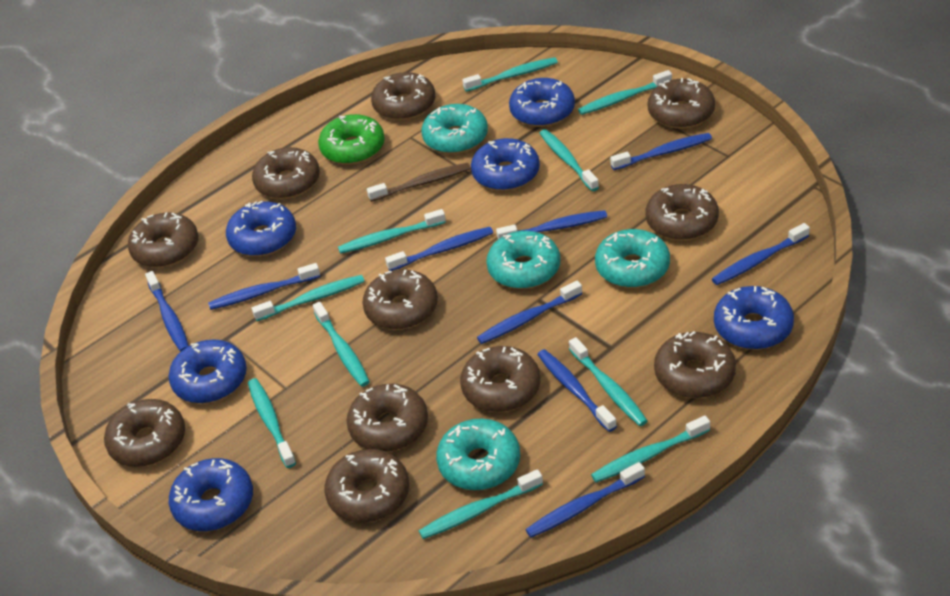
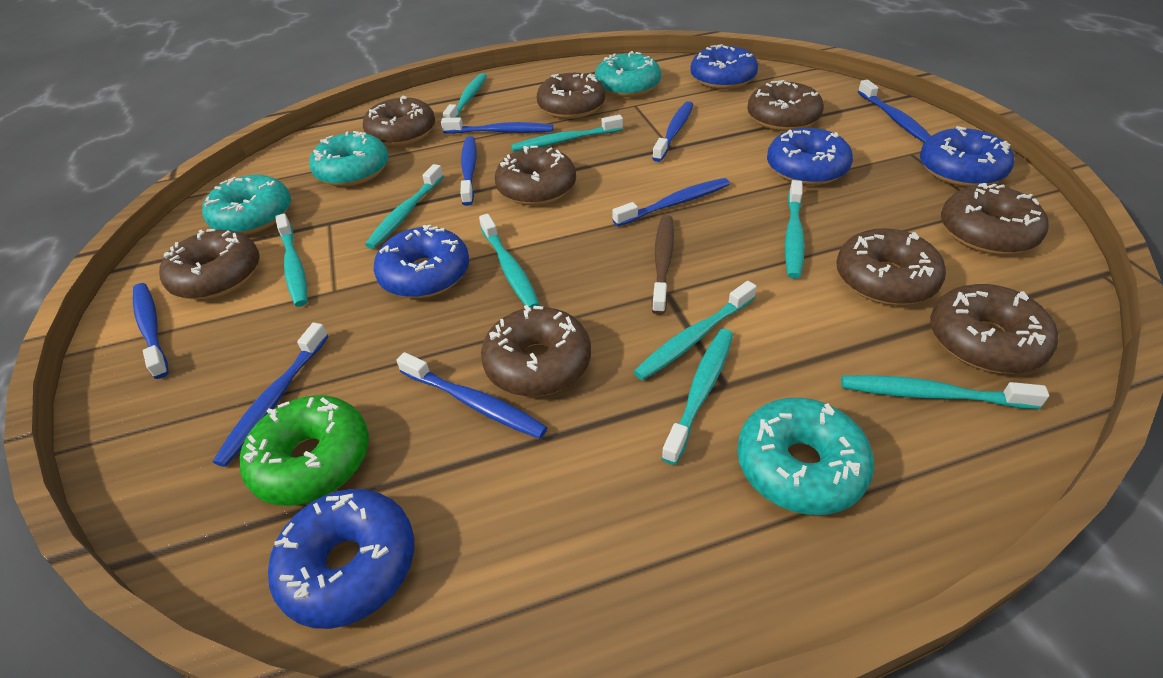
blue donut: 6 -> 5
blue toothbrush: 9 -> 8
brown donut: 11 -> 9
turquoise toothbrush: 10 -> 9

